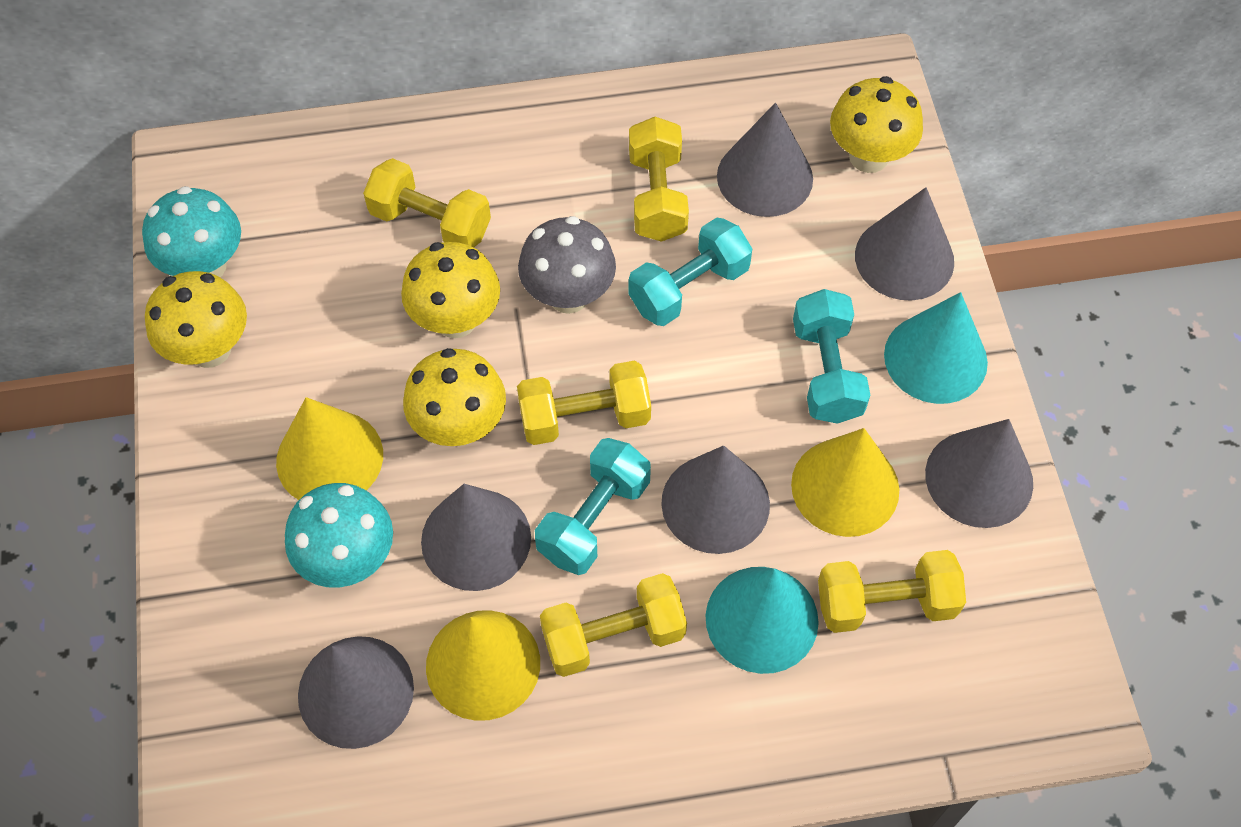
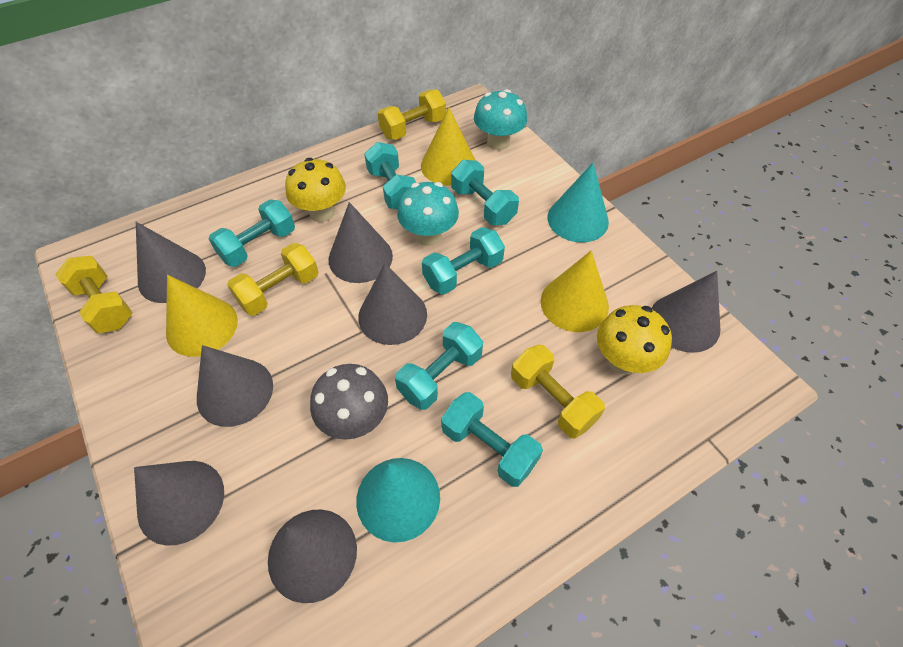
grey cone: 6 -> 7
turquoise dumbbell: 3 -> 6
yellow dumbbell: 5 -> 4
yellow mushroom: 4 -> 2

